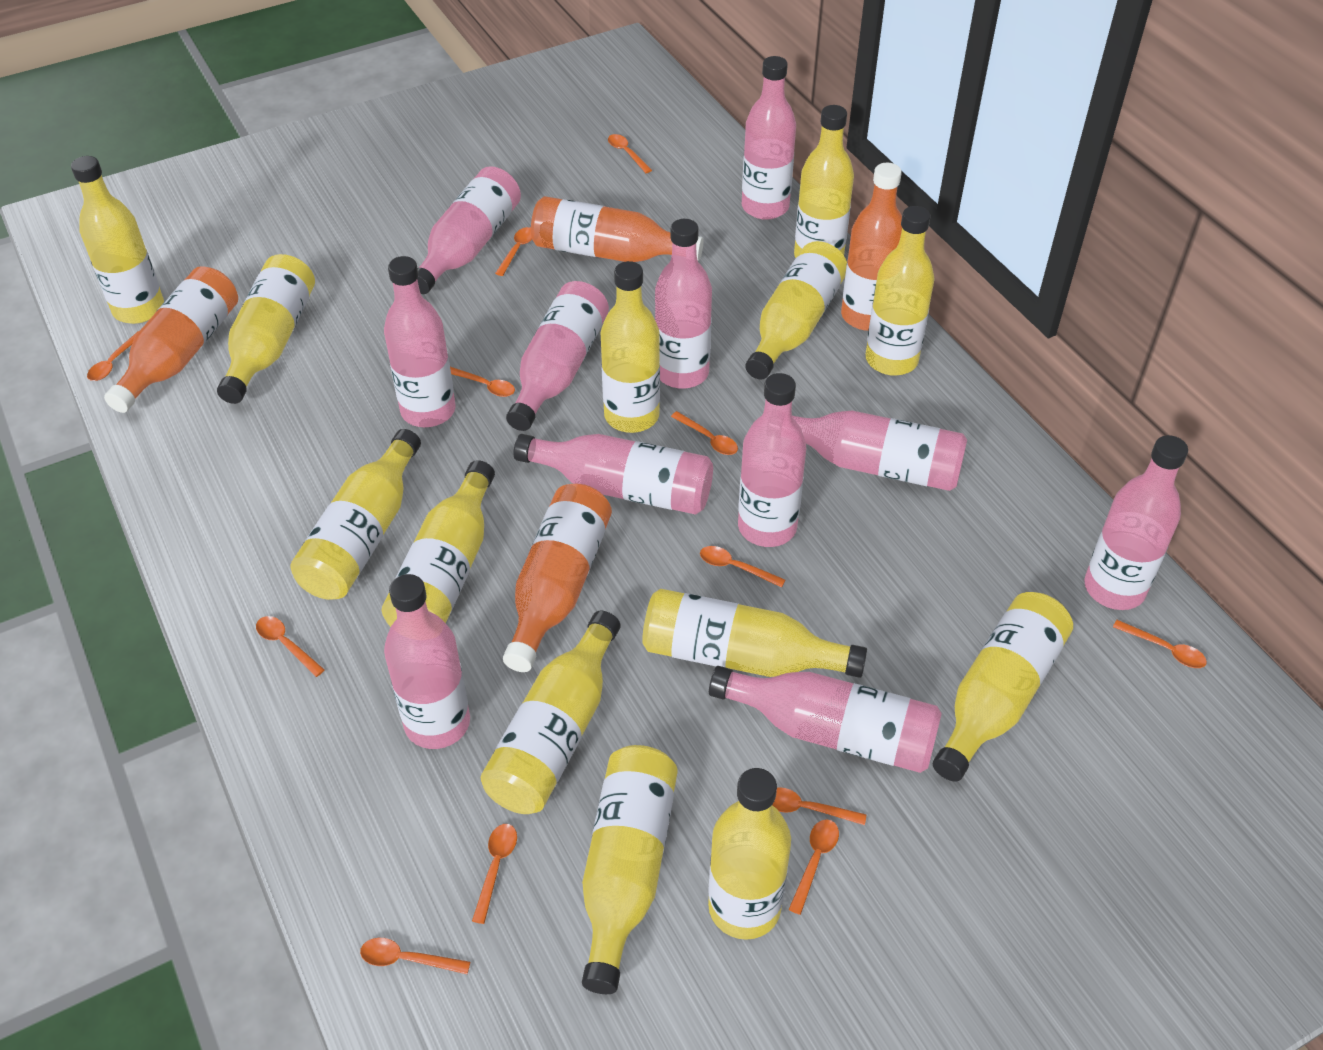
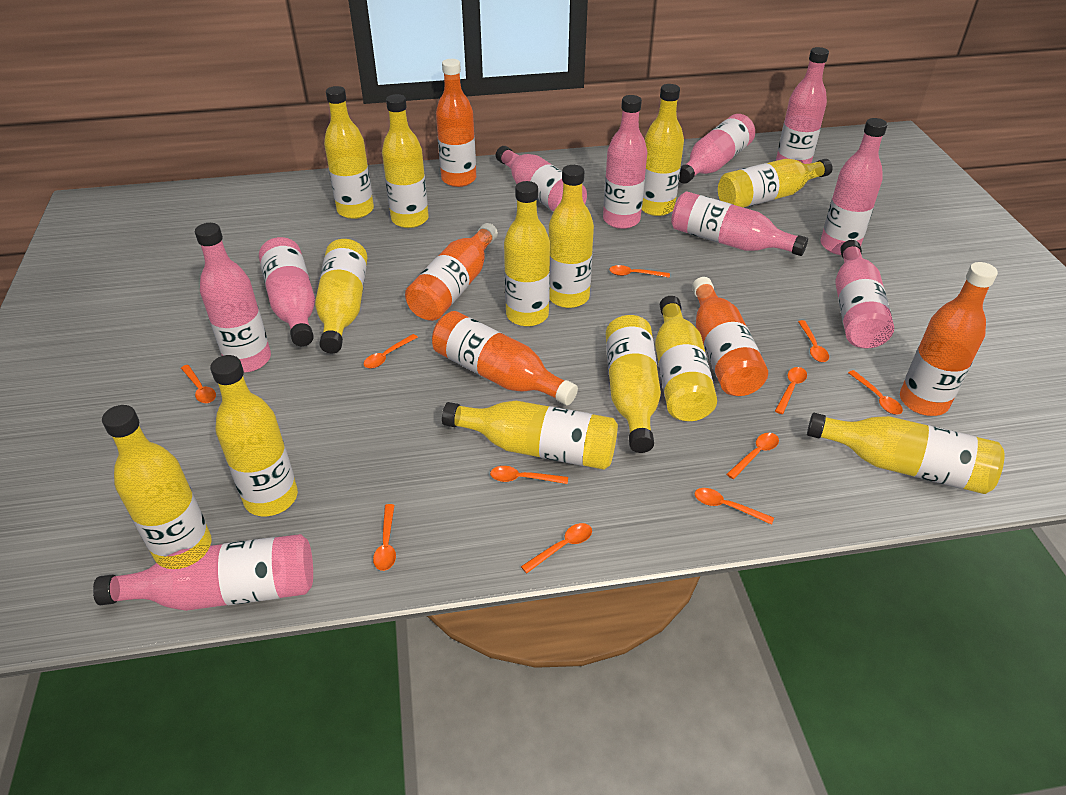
orange bottle: 4 -> 5
orange spoon: 12 -> 11
pink bottle: 11 -> 10

